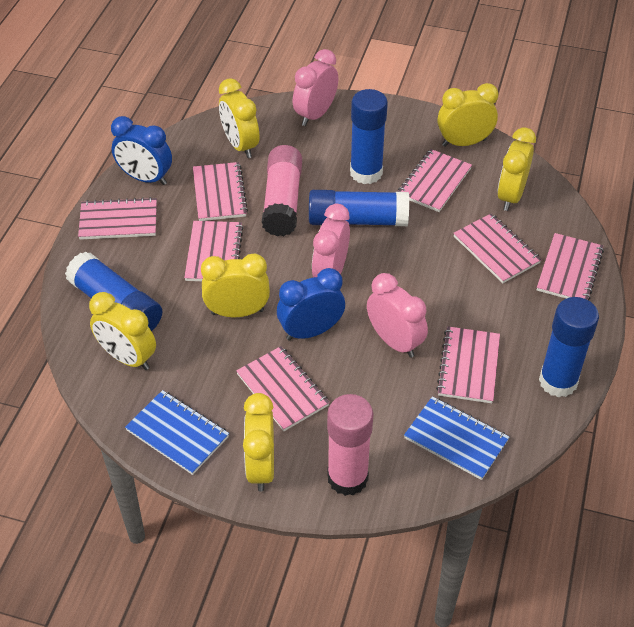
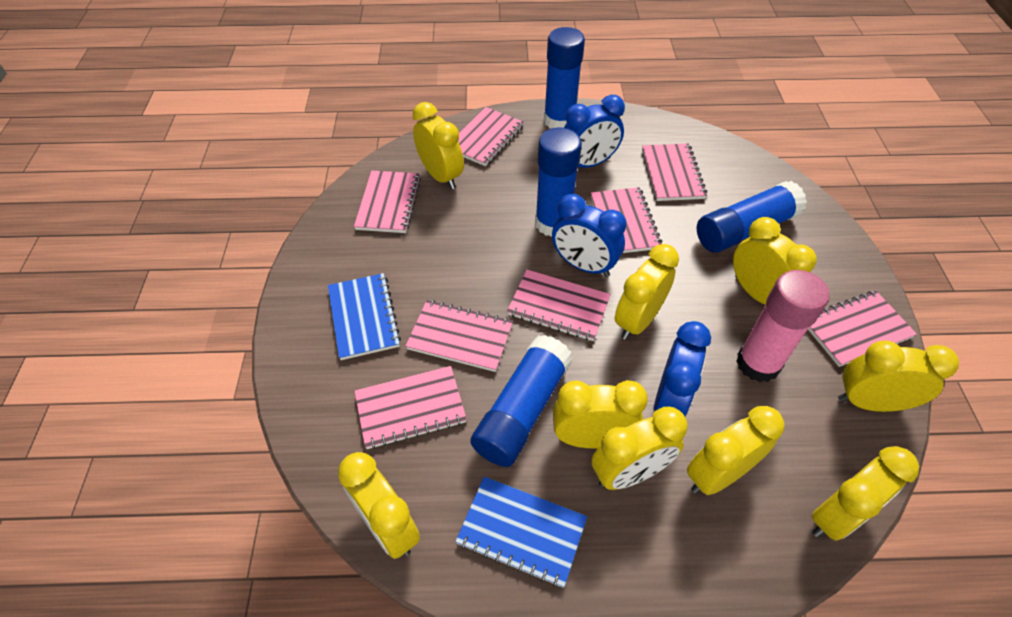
blue clock: 2 -> 3
pink clock: 3 -> 0
pink glue stick: 2 -> 1
yellow clock: 6 -> 9

